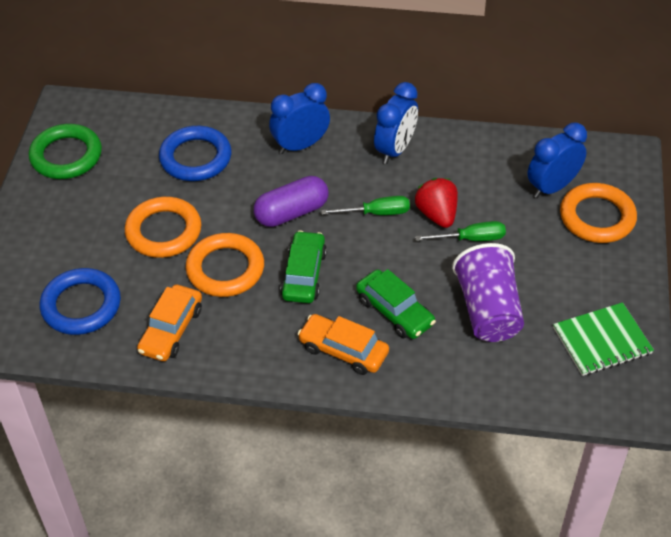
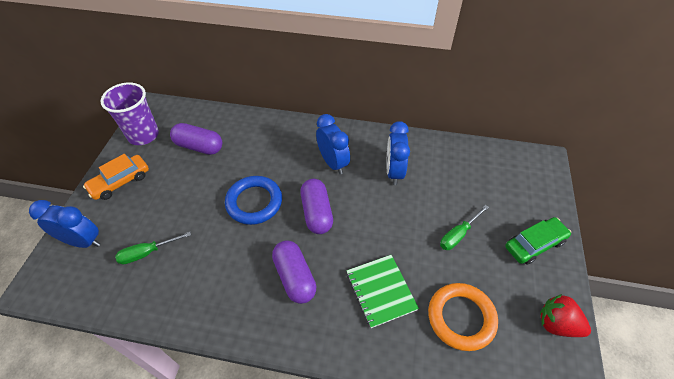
blue ring: 2 -> 1
green car: 2 -> 1
green ring: 1 -> 0
orange car: 2 -> 1
orange ring: 3 -> 1
purple capsule: 1 -> 3

